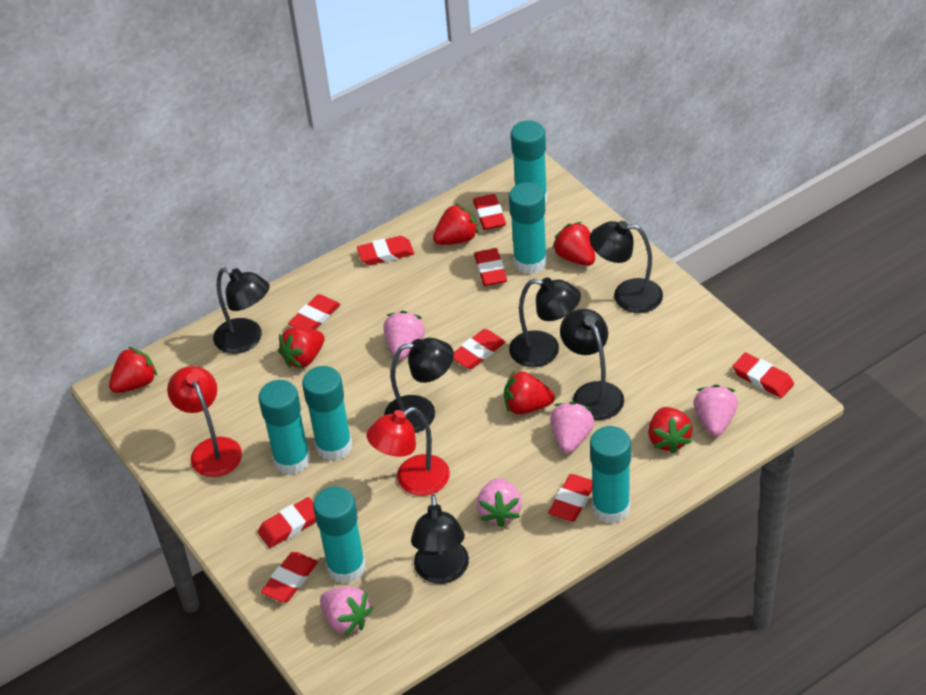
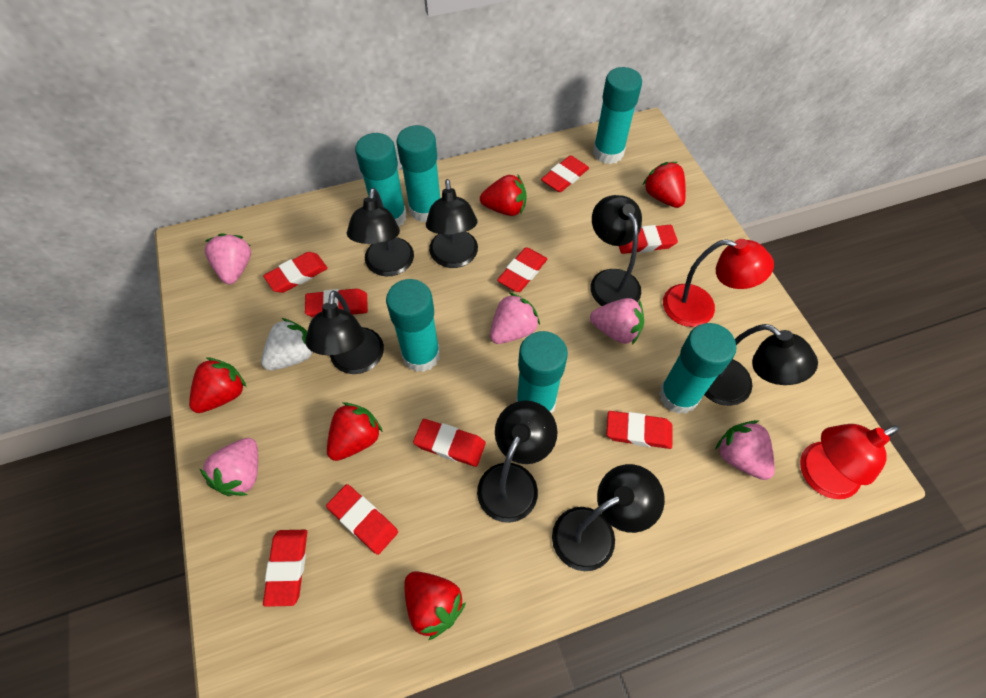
black lamp: 6 -> 7
red strawberry: 6 -> 5
white strawberry: 0 -> 1

